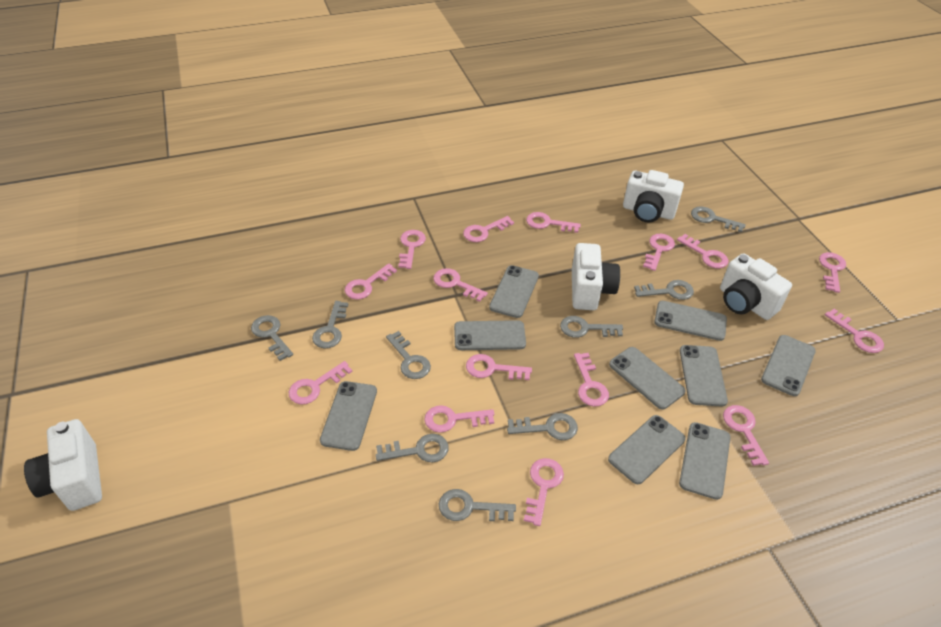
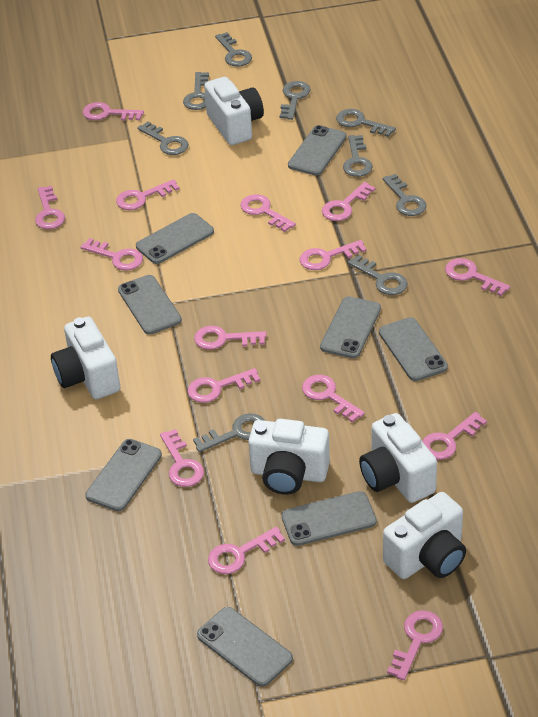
grey phone: 9 -> 8
white camera: 4 -> 5

